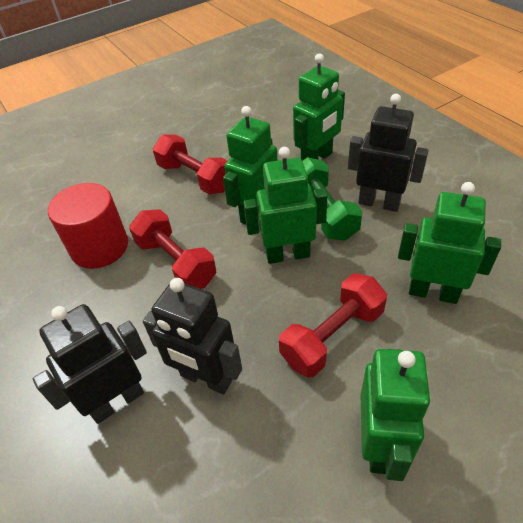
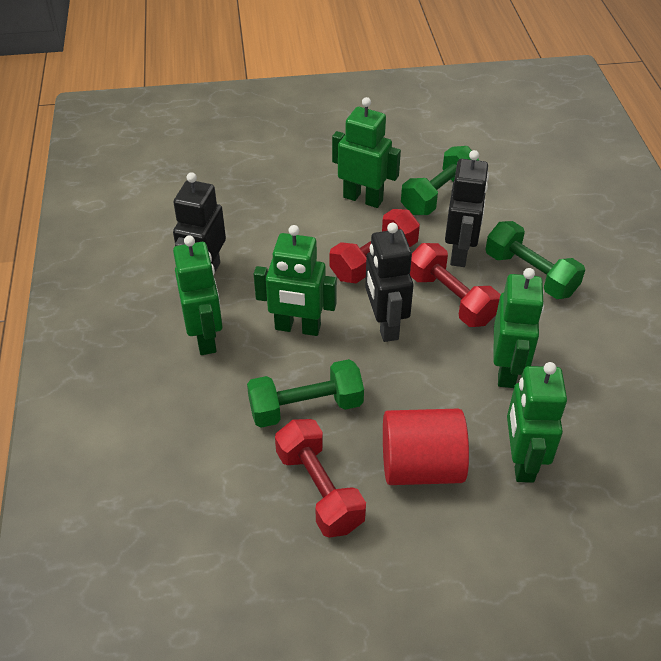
green dumbbell: 1 -> 3

